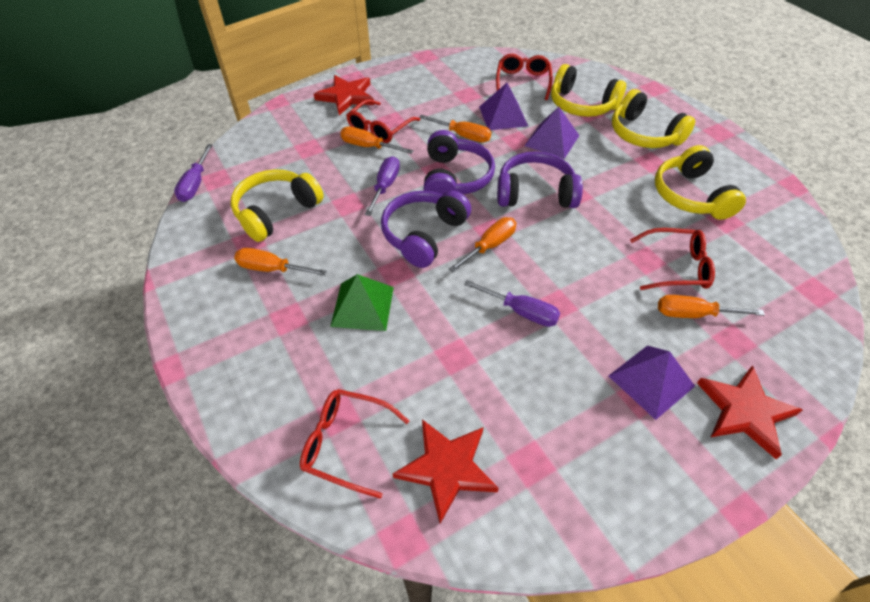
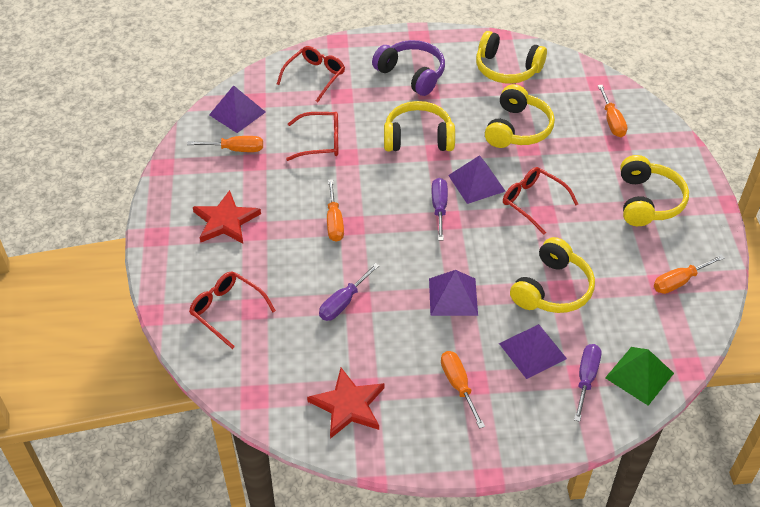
purple headphones: 3 -> 1
purple pyramid: 3 -> 4
red star: 3 -> 2
yellow headphones: 4 -> 5

